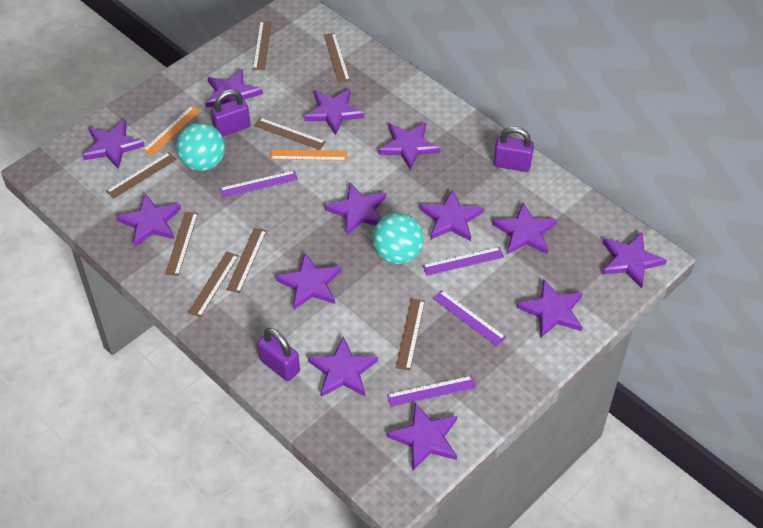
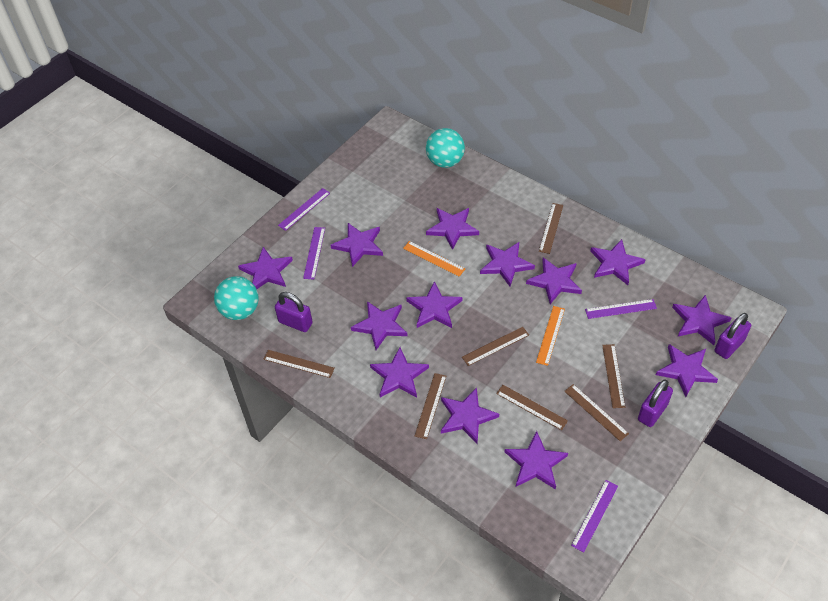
brown ruler: 8 -> 7

